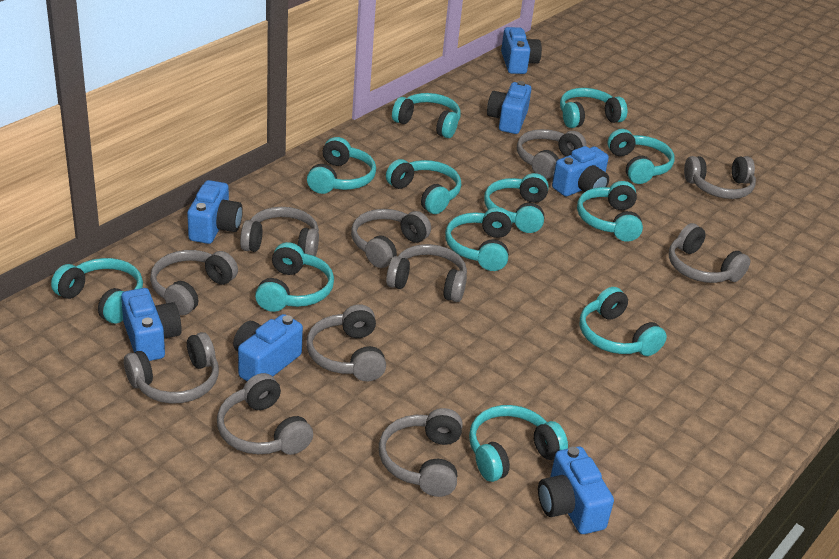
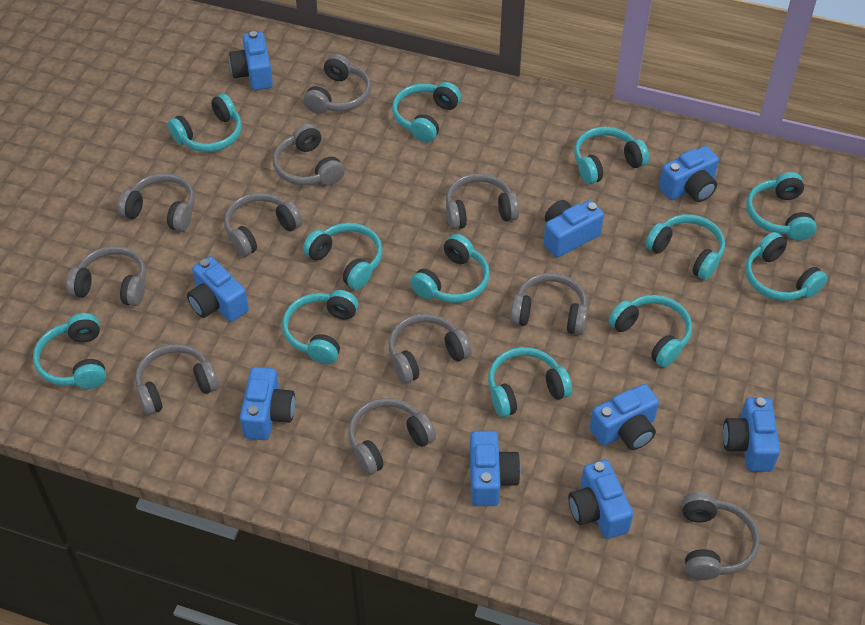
blue camera: 7 -> 9

